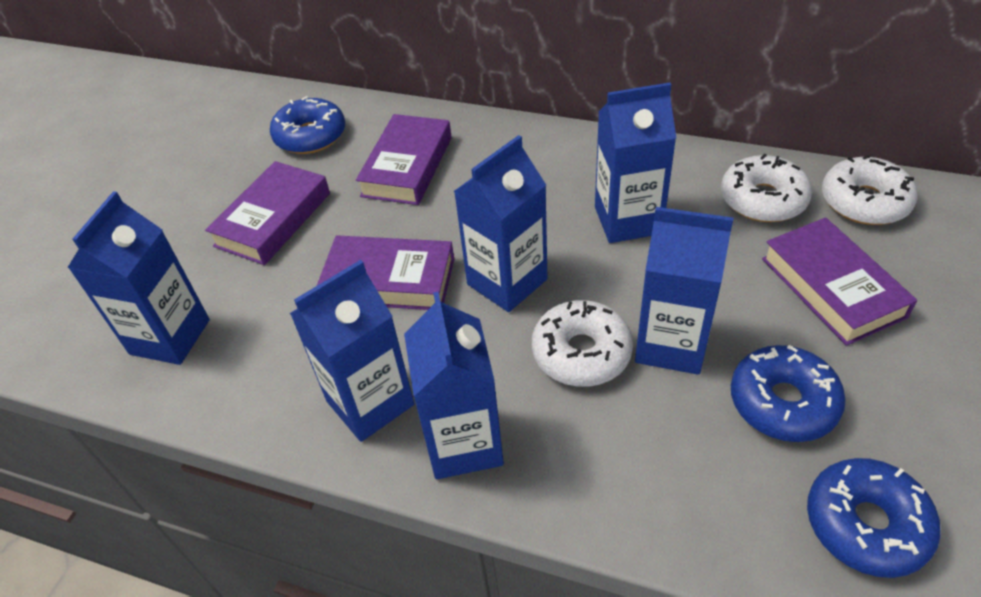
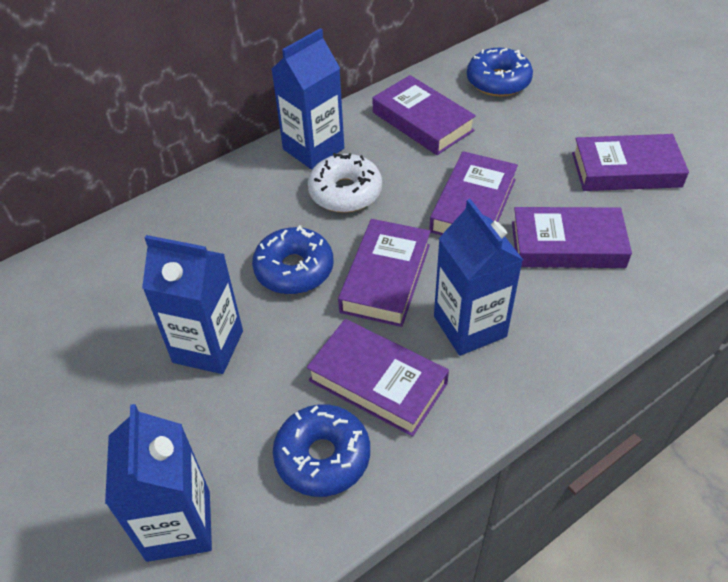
blue carton: 6 -> 4
purple book: 4 -> 6
white donut: 3 -> 1

